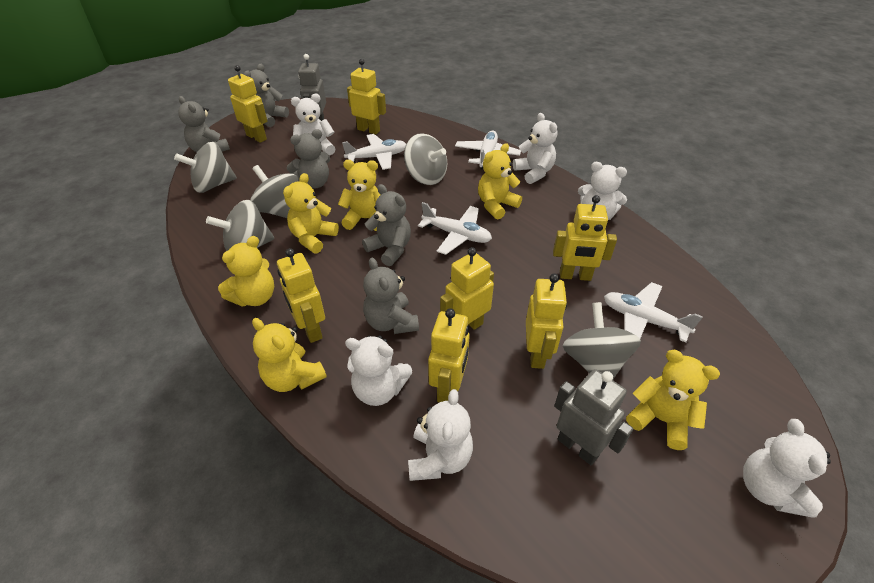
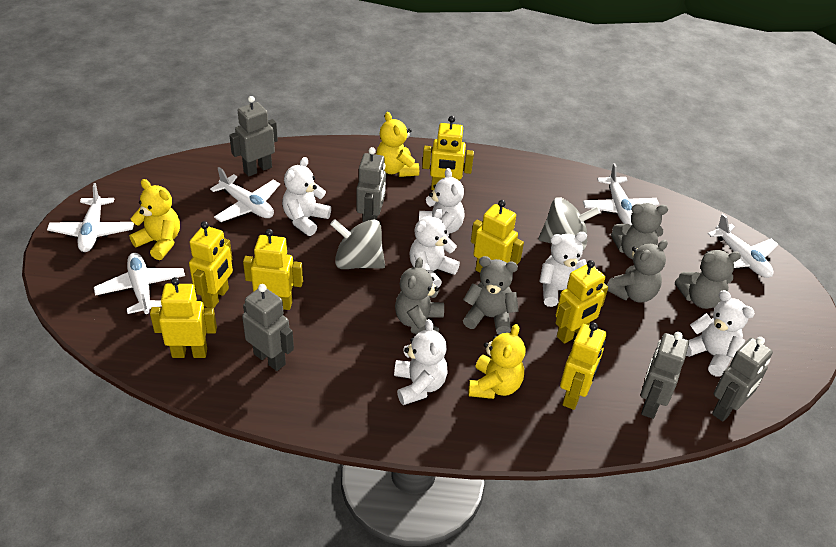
grey robot: 2 -> 5
grey spinning top: 5 -> 2
white plane: 4 -> 5
yellow teddy bear: 6 -> 3

